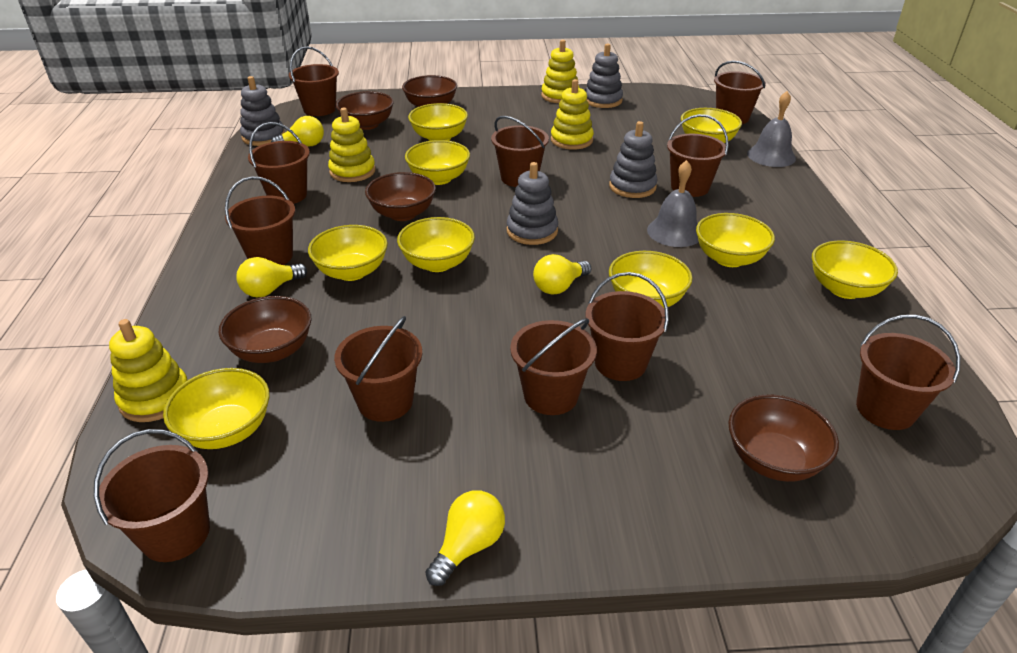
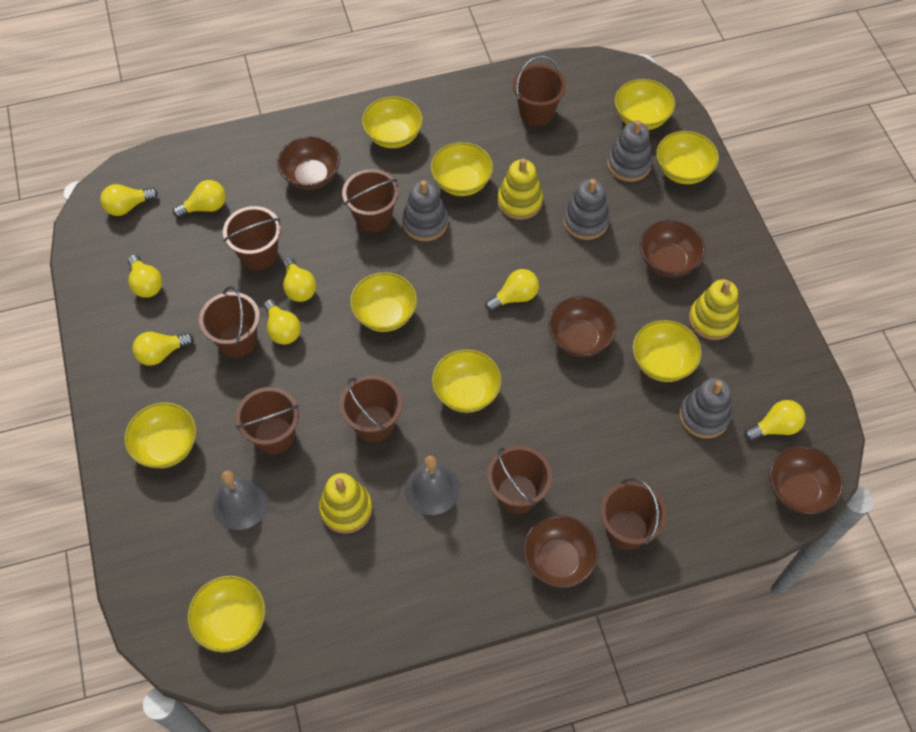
brown bucket: 11 -> 8
yellow light bulb: 4 -> 8
yellow stacking toy: 4 -> 3

